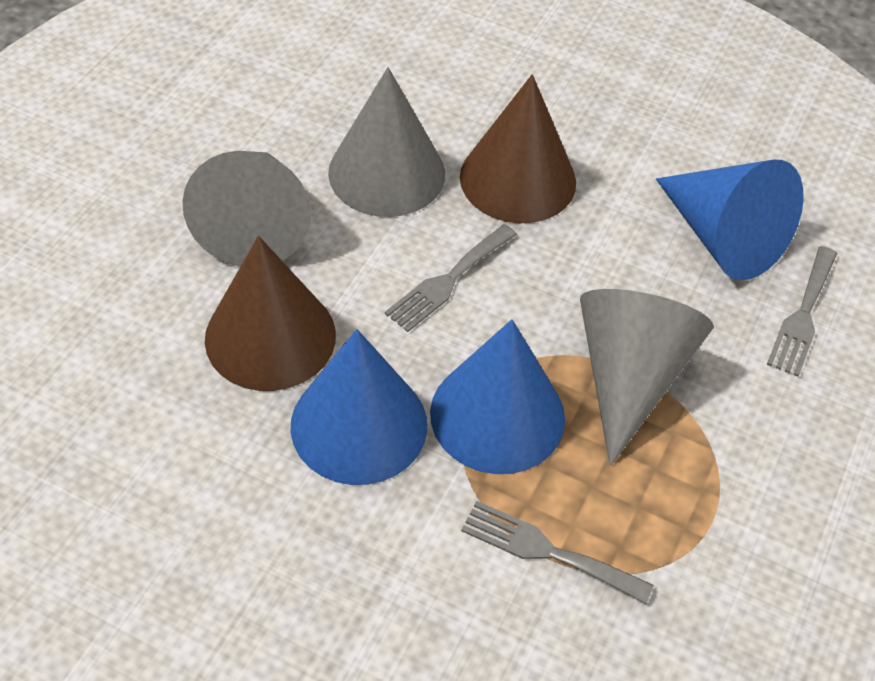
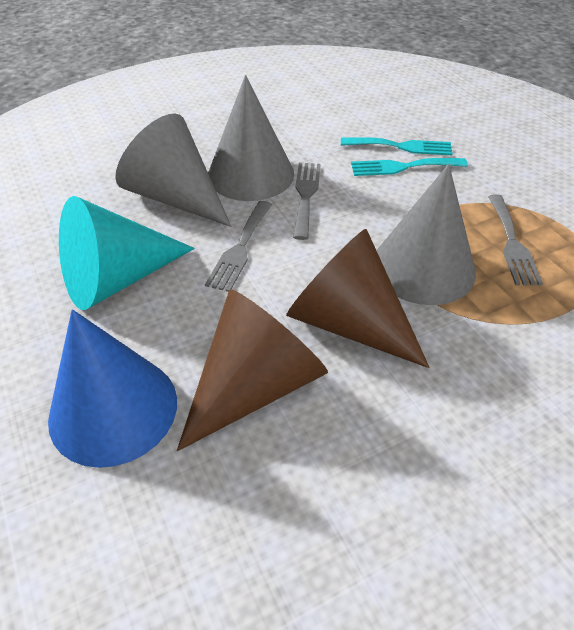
blue cone: 3 -> 1
turquoise cone: 0 -> 1
turquoise fork: 0 -> 2

